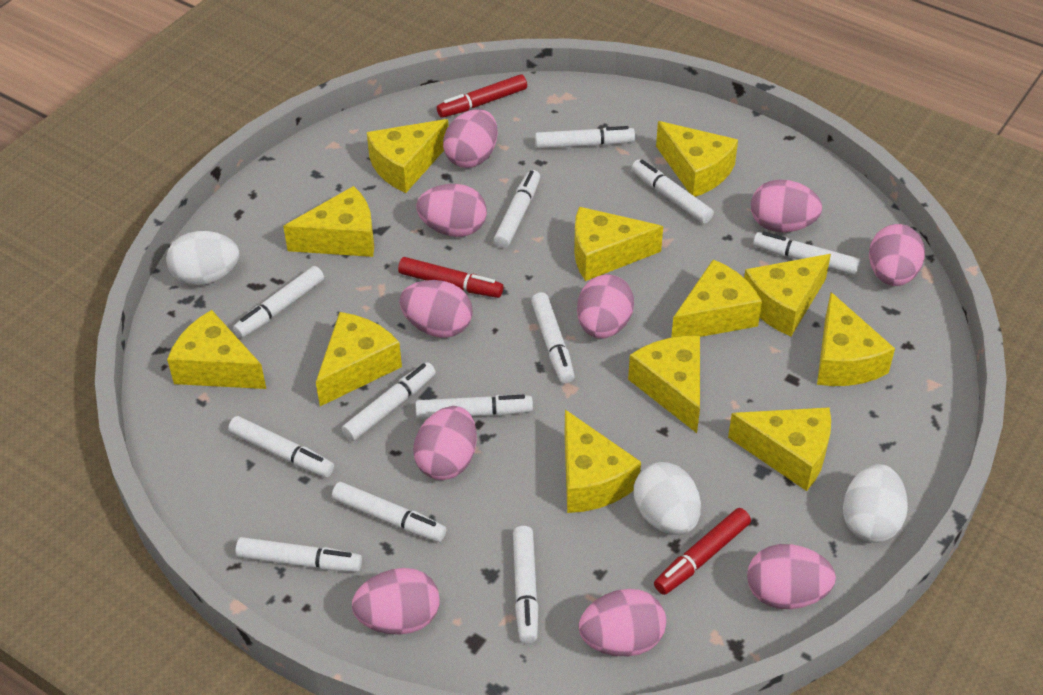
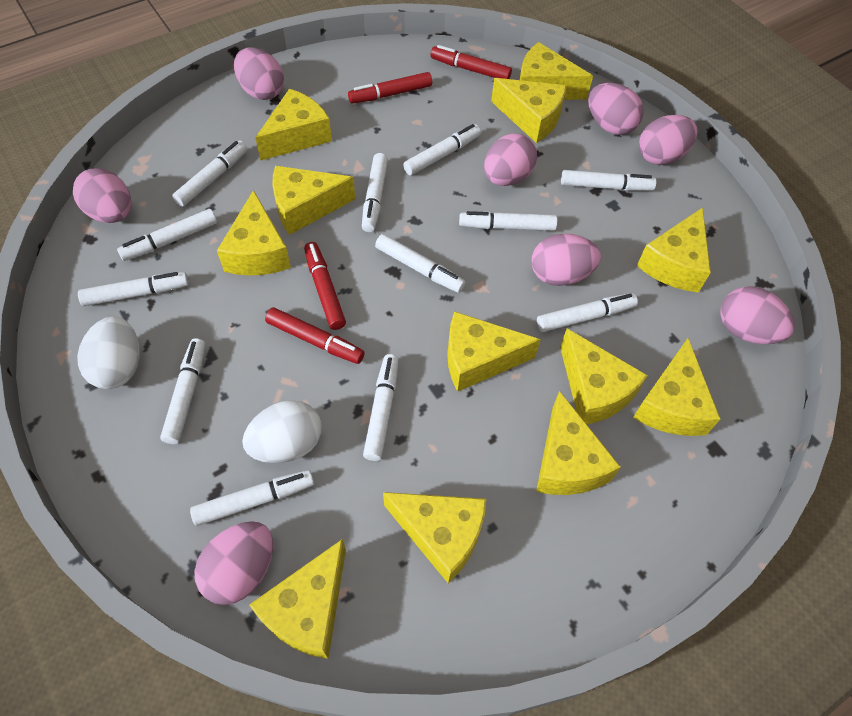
pink egg: 10 -> 8
red marker: 3 -> 4
white egg: 3 -> 2

